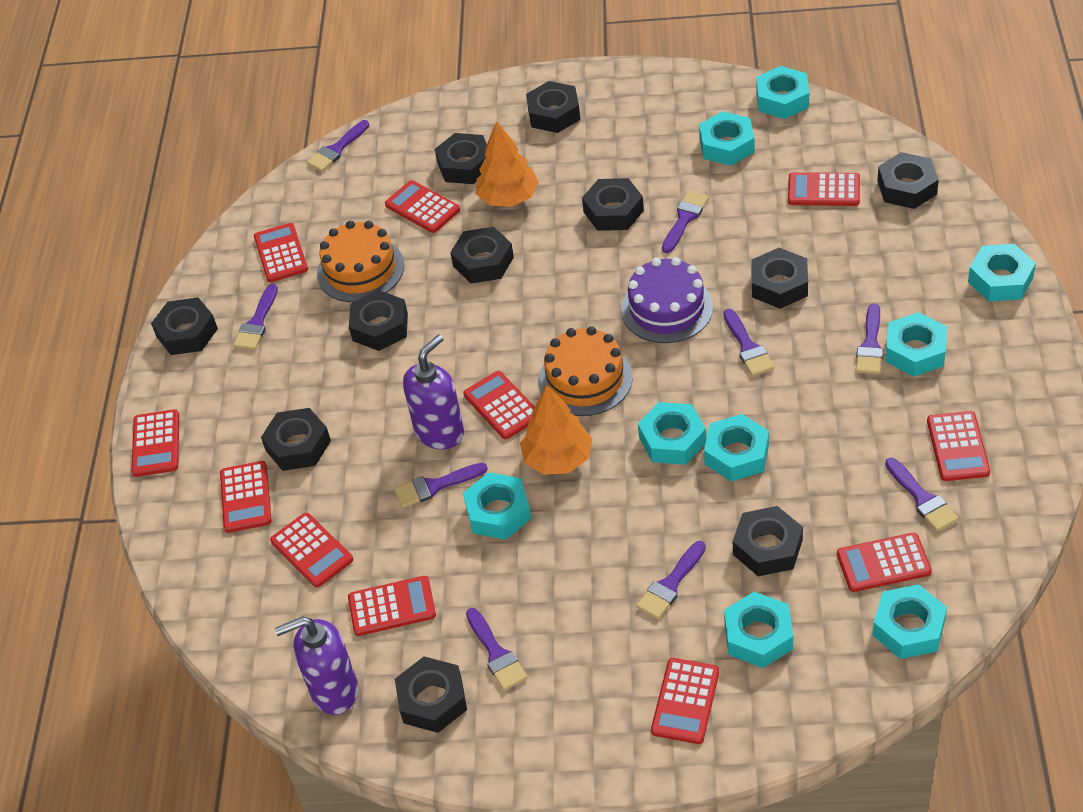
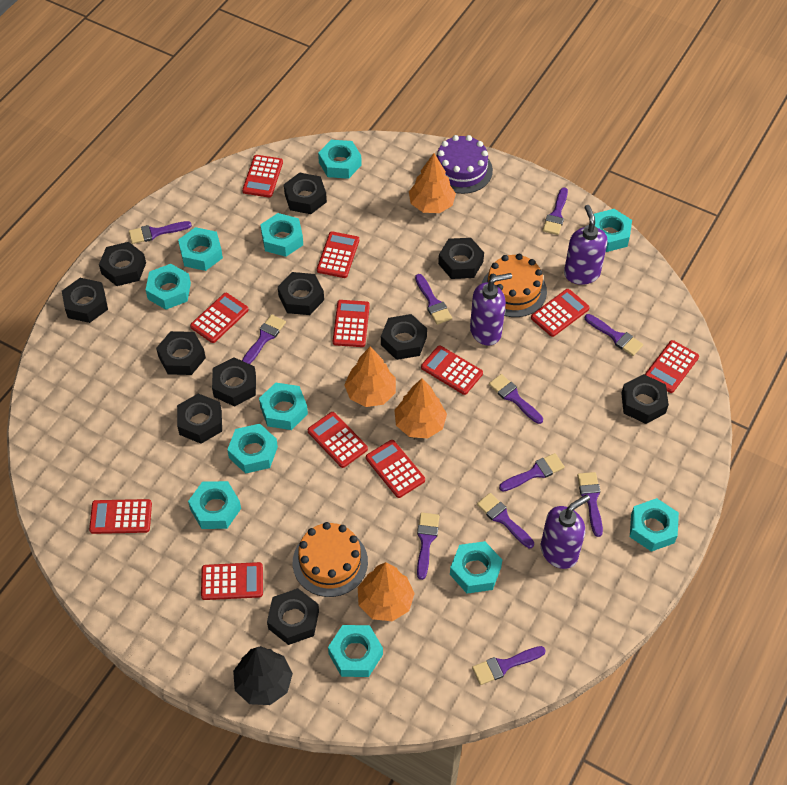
black tree: 0 -> 1
orange tree: 2 -> 4
purple brush: 9 -> 11
purple soap dispenser: 2 -> 3
turquoise nut: 9 -> 11

